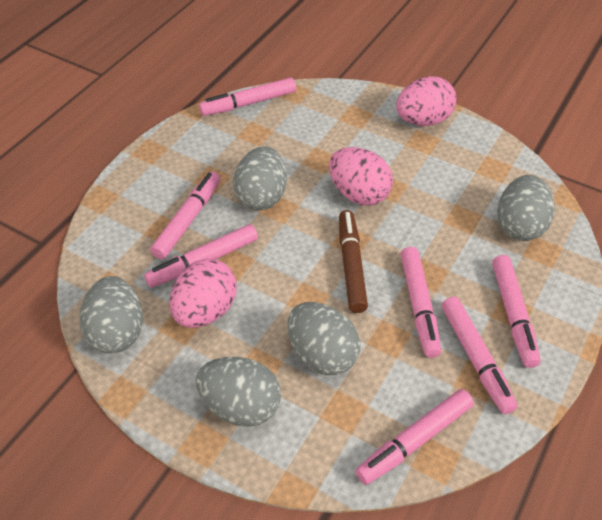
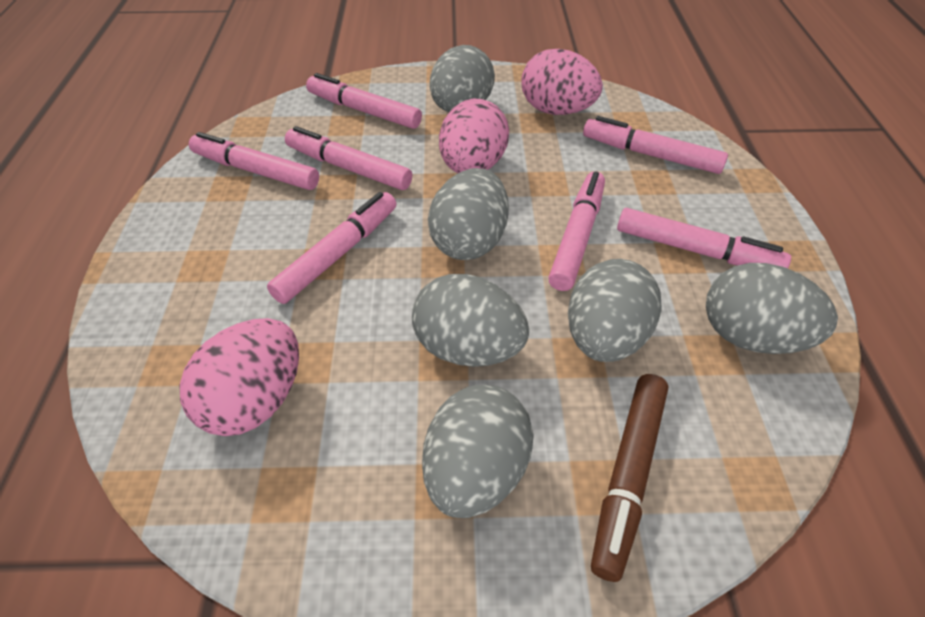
grey egg: 5 -> 6

